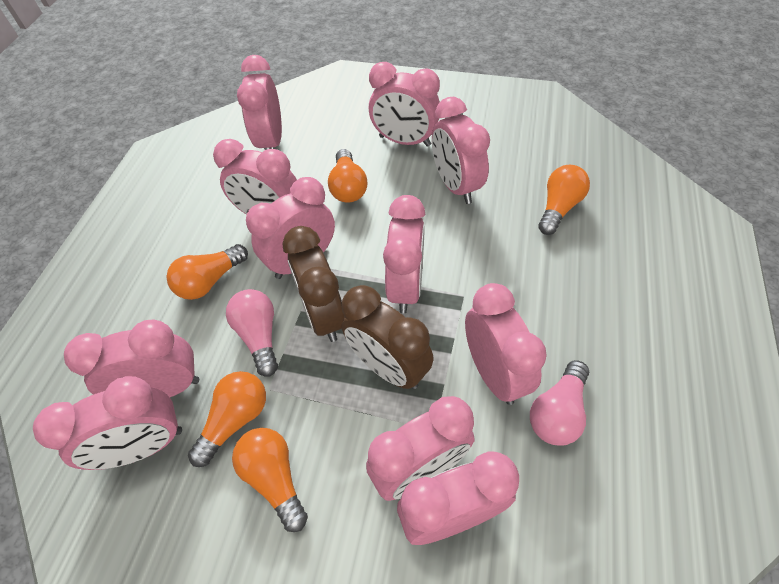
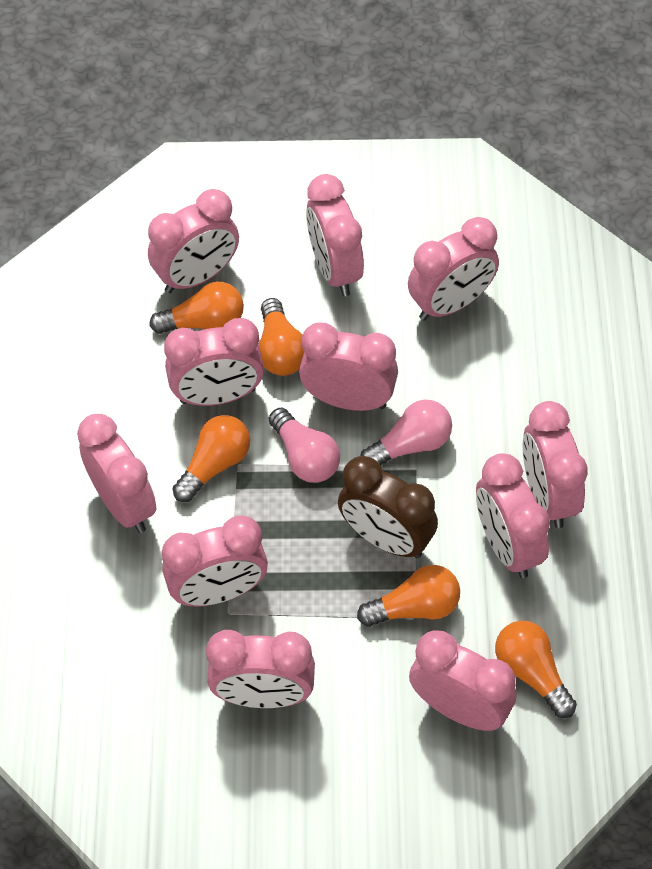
brown clock: 2 -> 1

